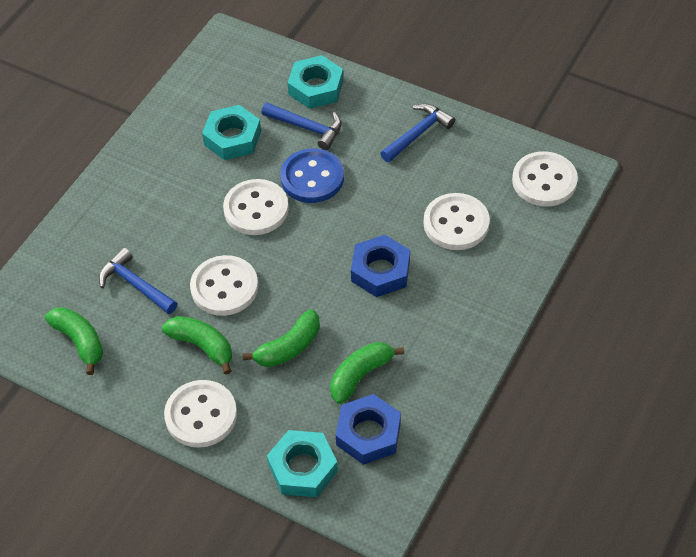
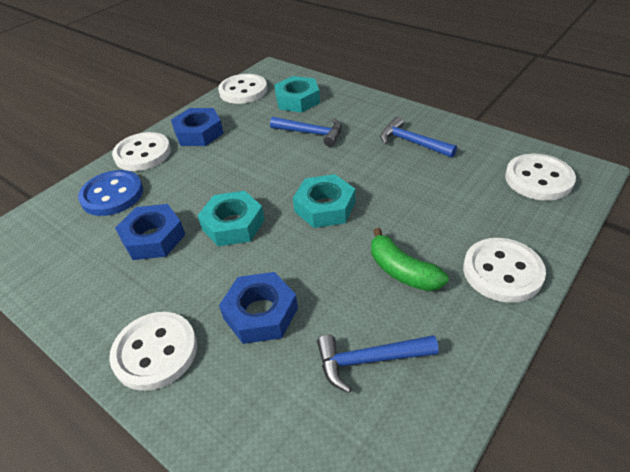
blue nut: 2 -> 3
green banana: 4 -> 1

